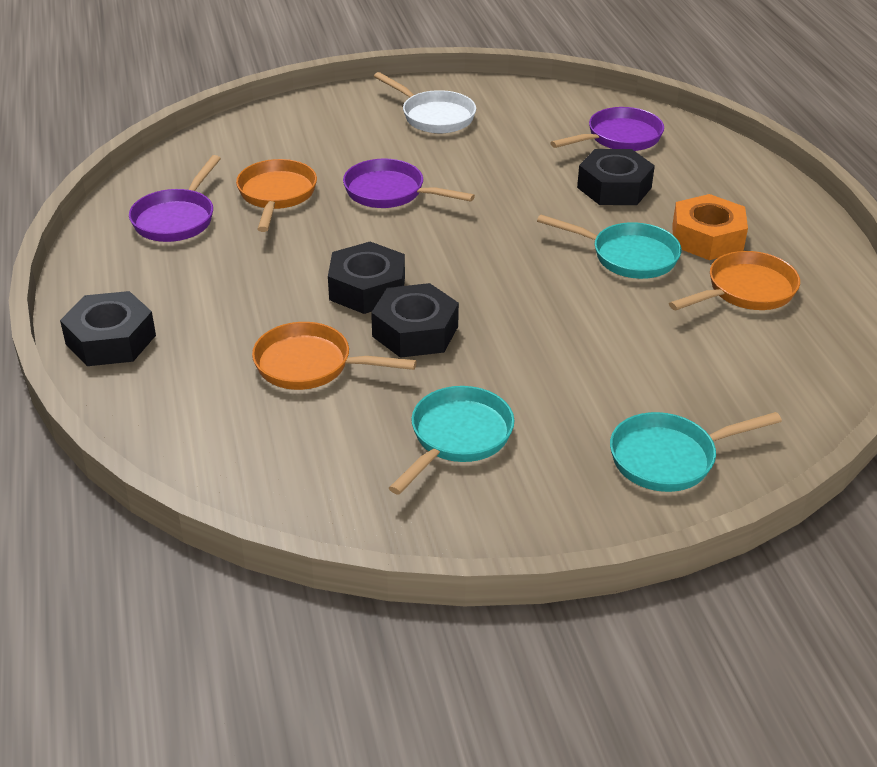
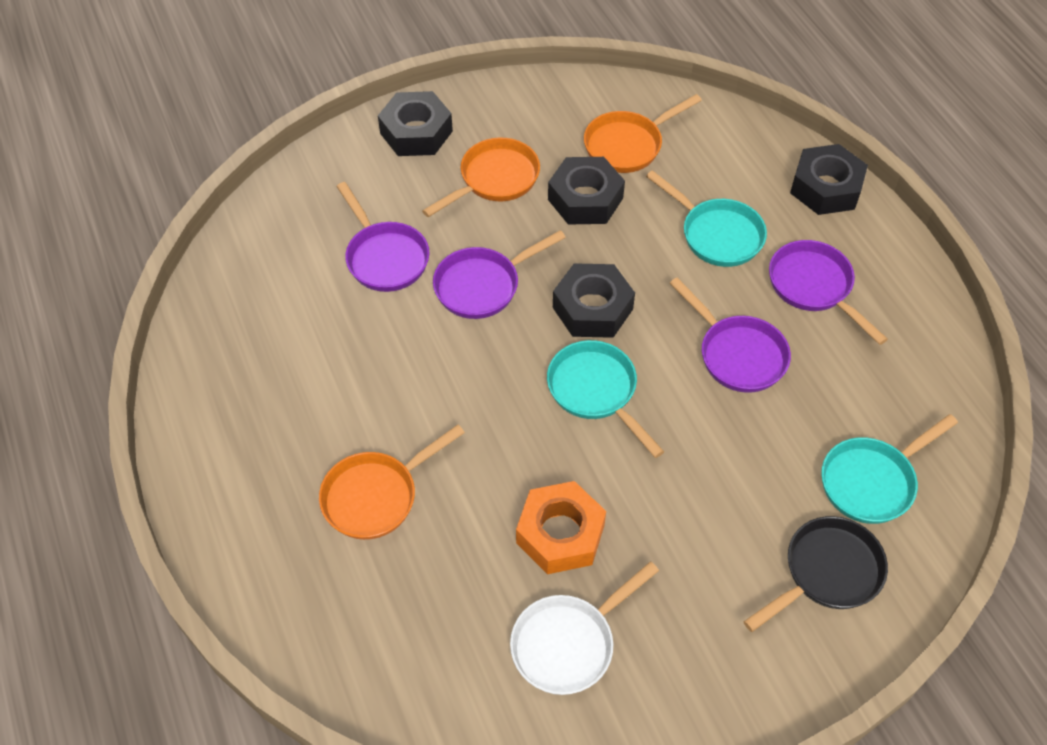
black pan: 0 -> 1
purple pan: 3 -> 4

